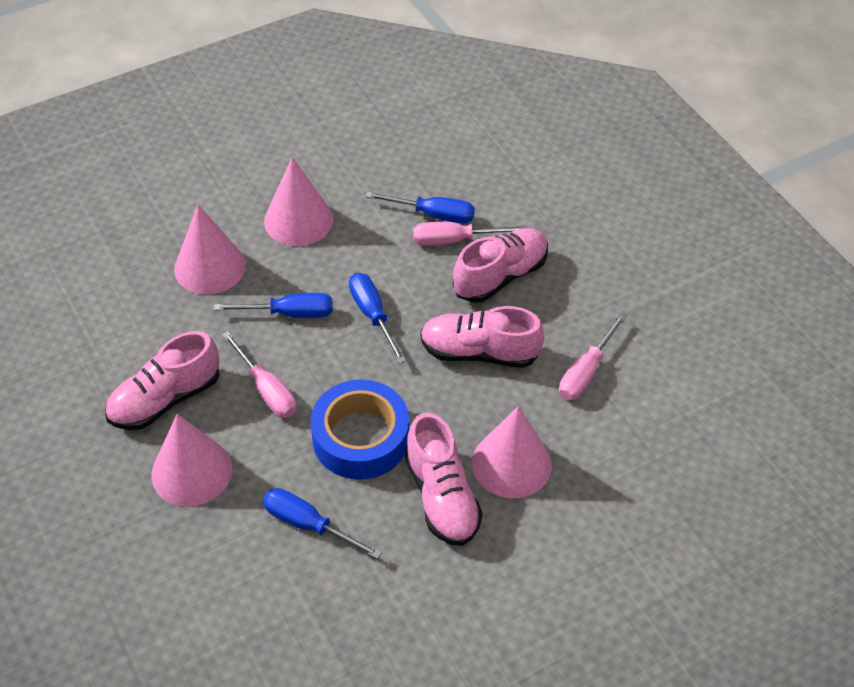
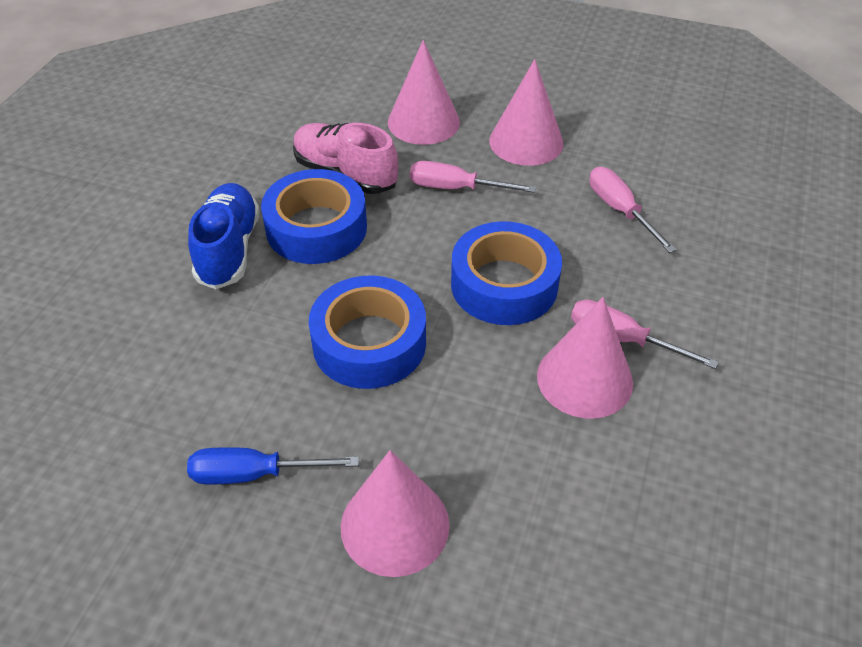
blue screwdriver: 4 -> 1
blue shoe: 0 -> 1
blue tape: 1 -> 3
pink shoe: 4 -> 1

